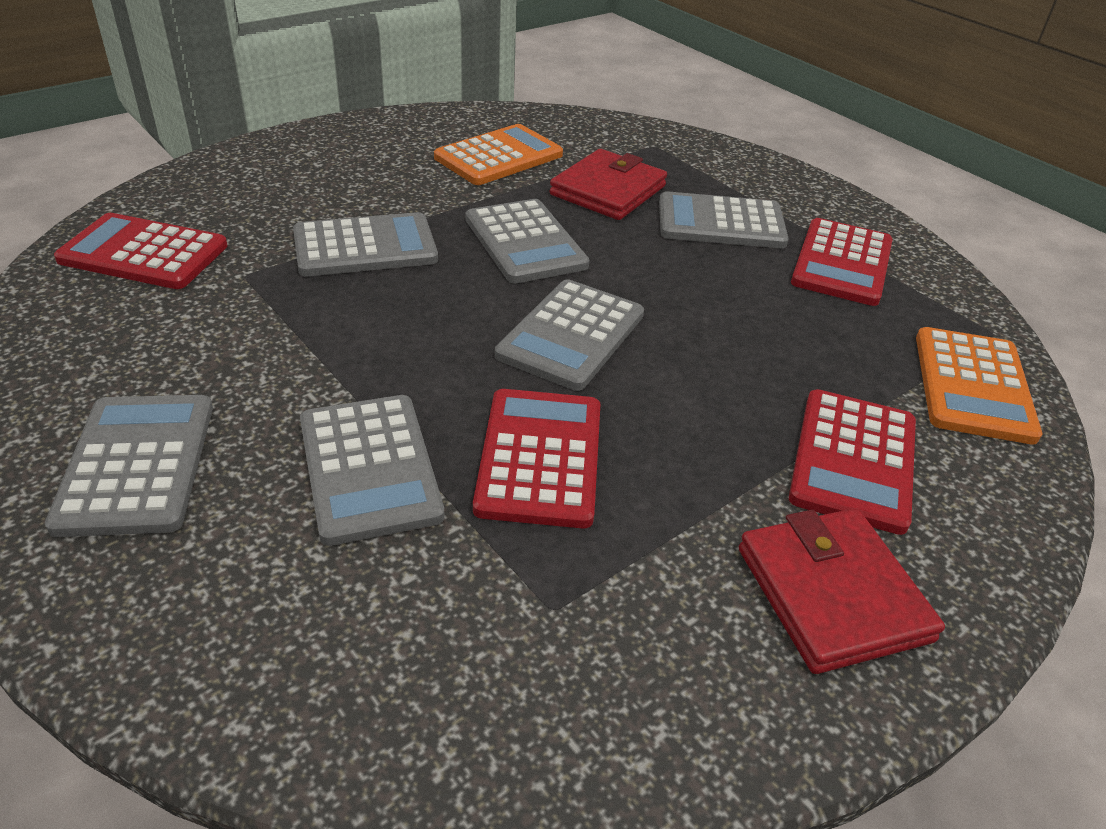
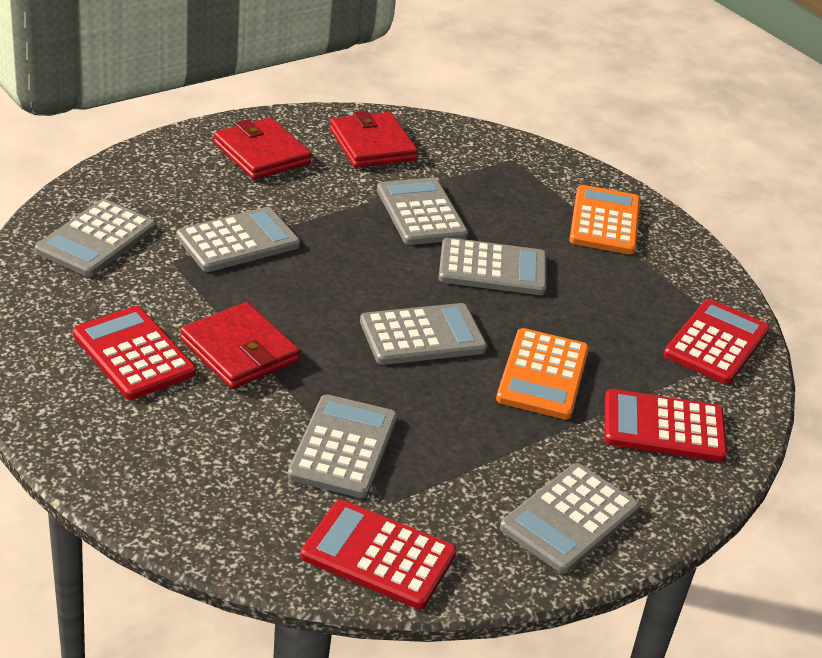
grey calculator: 6 -> 7
red wallet: 2 -> 3

